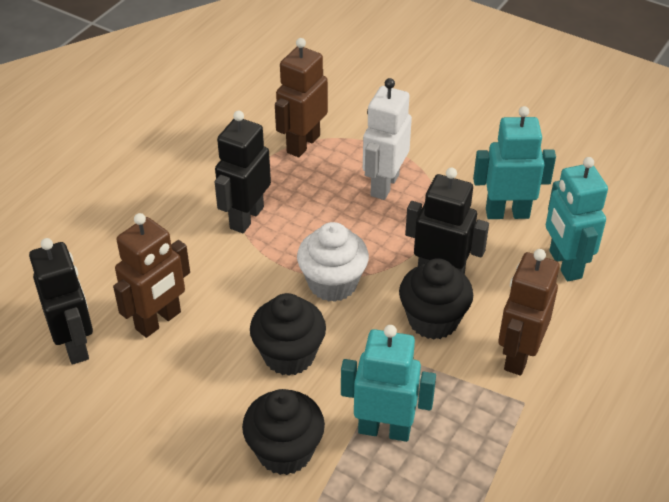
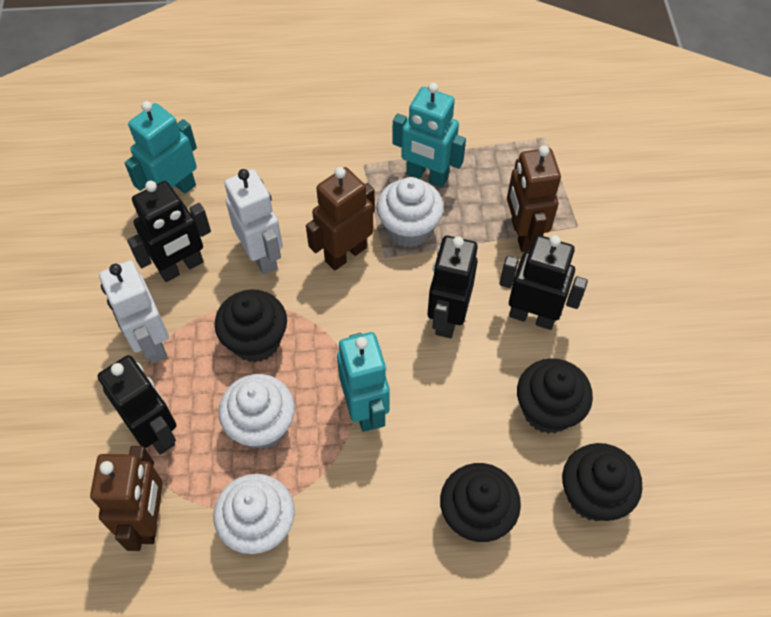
black cupcake: 3 -> 4
black robot: 3 -> 4
white cupcake: 1 -> 3
white robot: 1 -> 2

